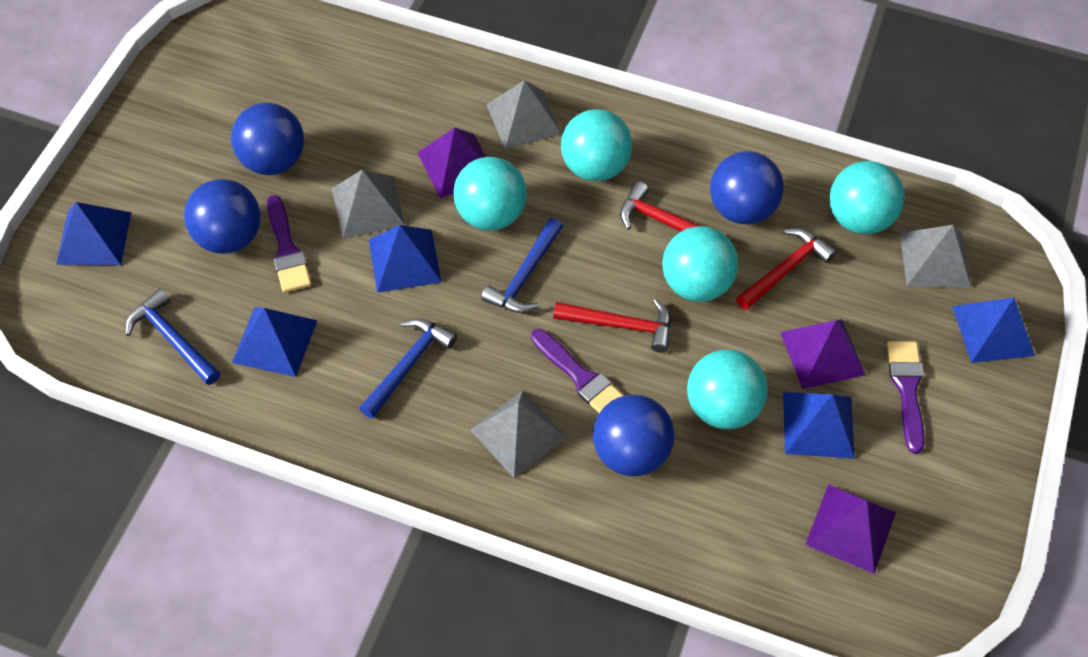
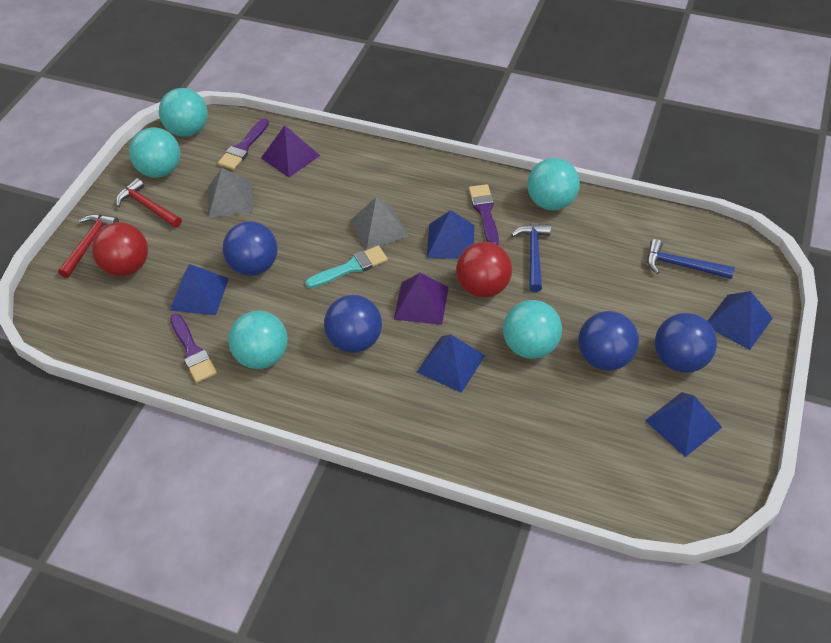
blue hammer: 3 -> 2
grey pyramid: 4 -> 2
purple pyramid: 3 -> 2
red ball: 0 -> 2
red hammer: 3 -> 2
turquoise brush: 0 -> 1

